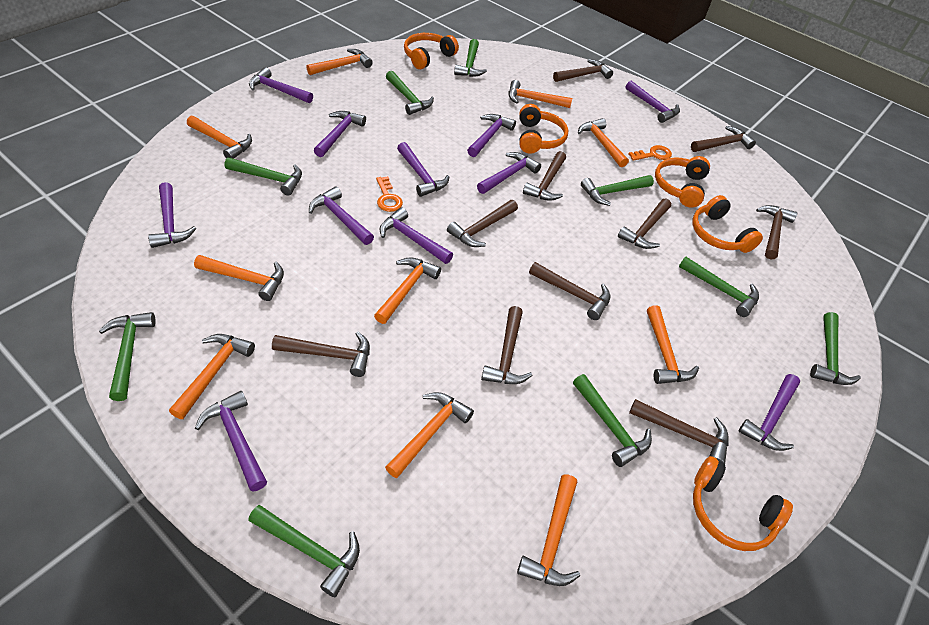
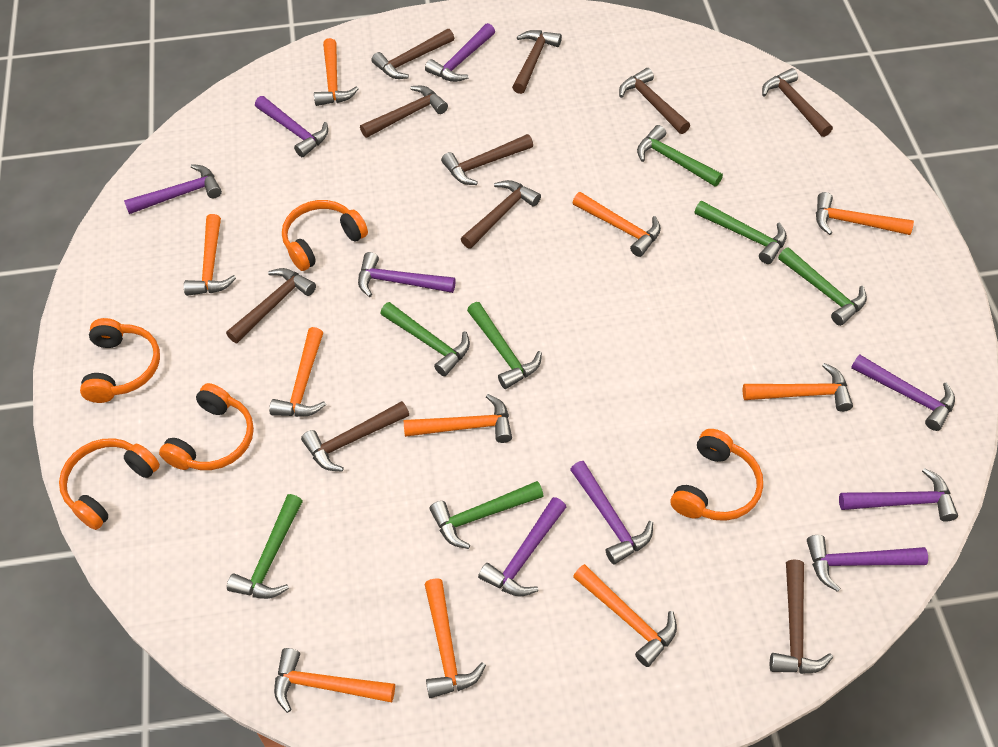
green hammer: 9 -> 7
orange key: 2 -> 0
purple hammer: 11 -> 9

